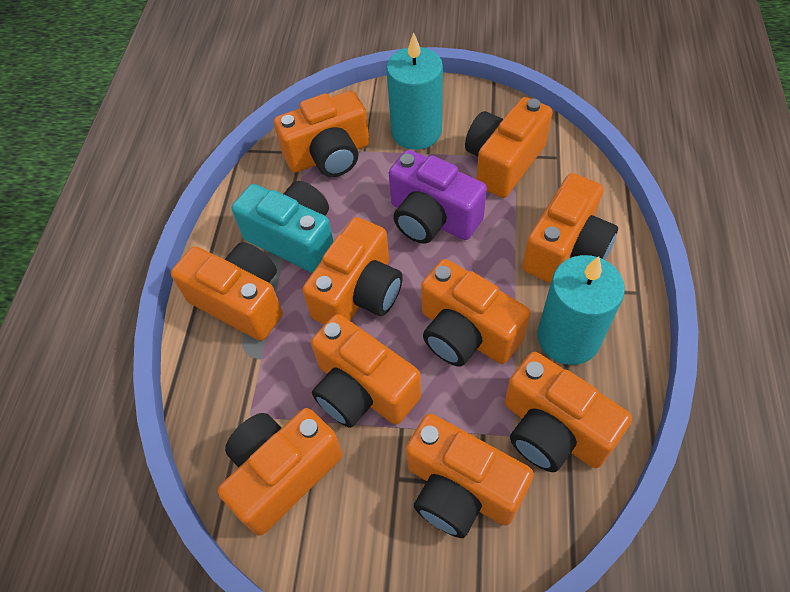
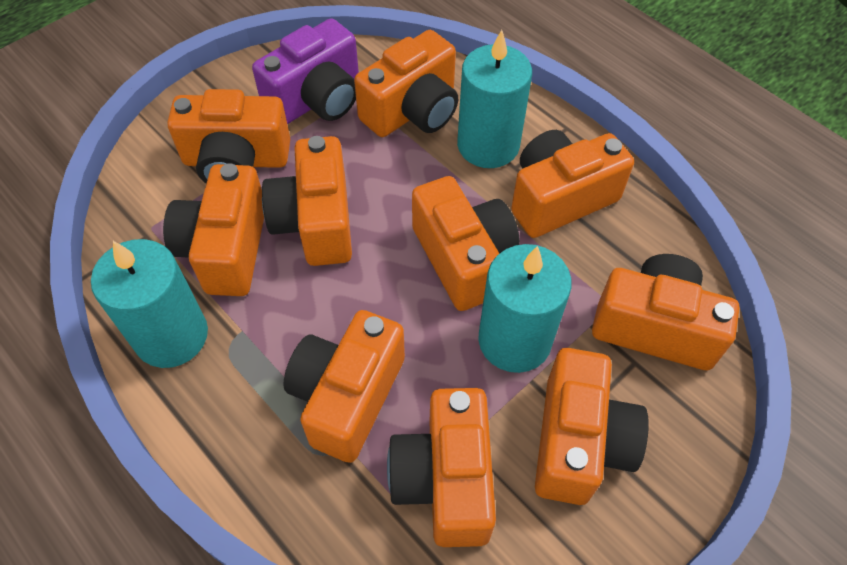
turquoise camera: 1 -> 0
turquoise candle: 2 -> 3

